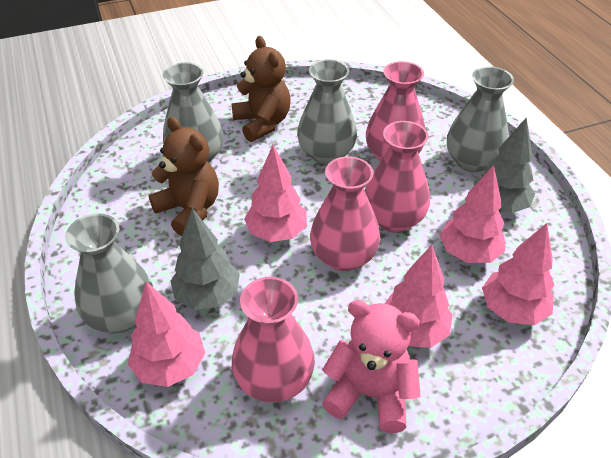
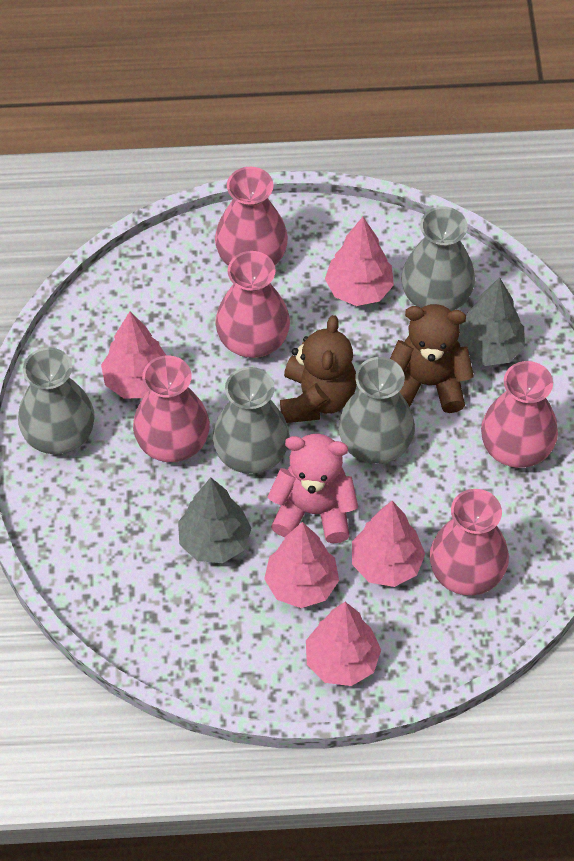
pink vase: 4 -> 5

